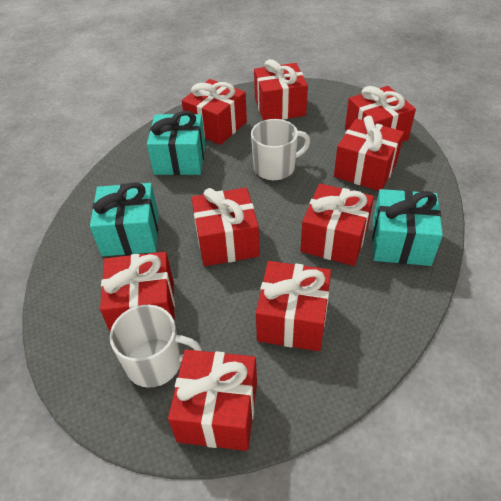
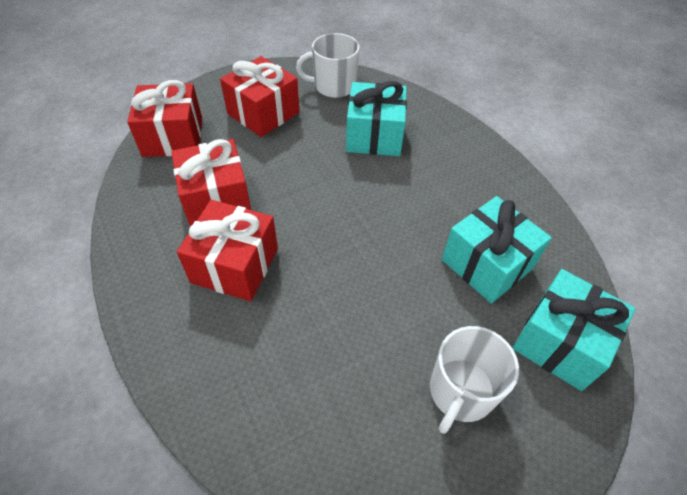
red gift: 9 -> 4

